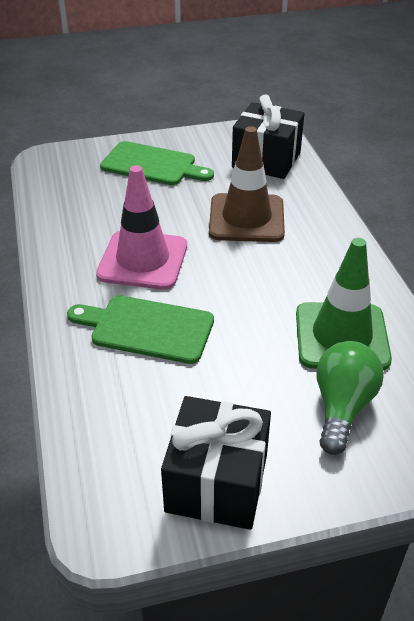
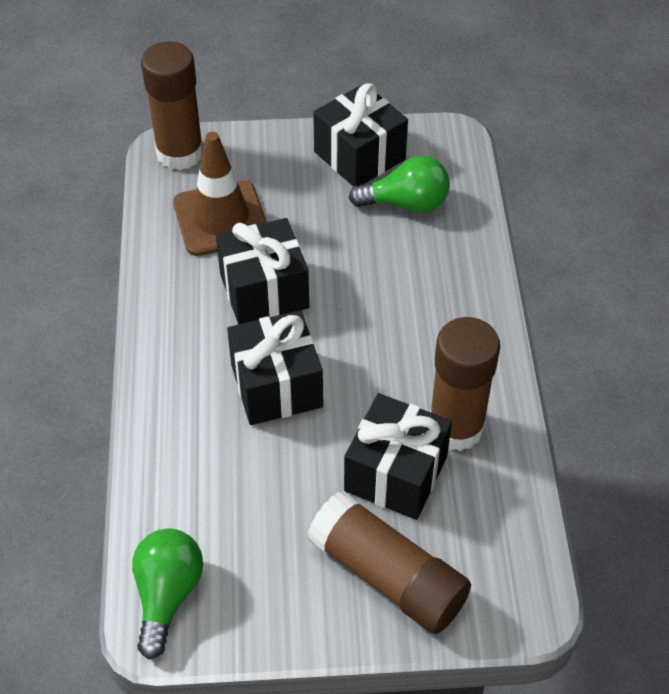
black gift: 2 -> 4
brown glue stick: 0 -> 3
green cutting board: 2 -> 0
green light bulb: 1 -> 2
green traffic cone: 1 -> 0
pink traffic cone: 1 -> 0

